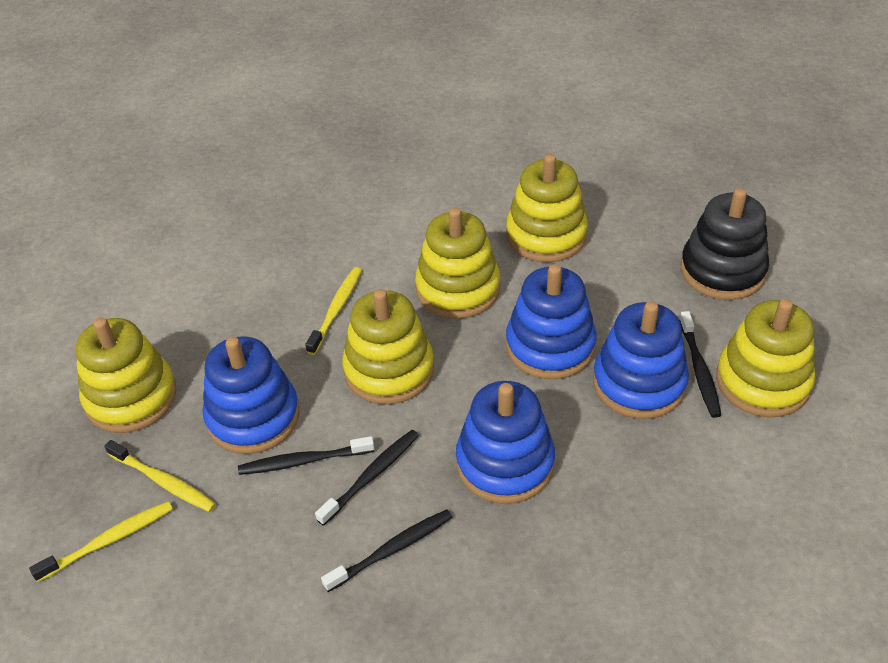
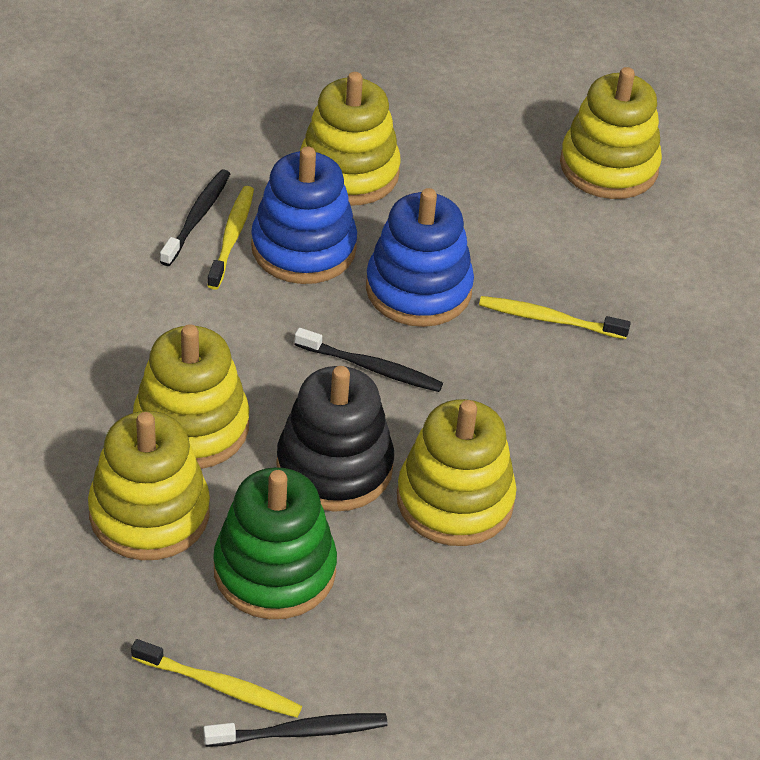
black toothbrush: 4 -> 3
blue stacking toy: 4 -> 2
green stacking toy: 0 -> 1

